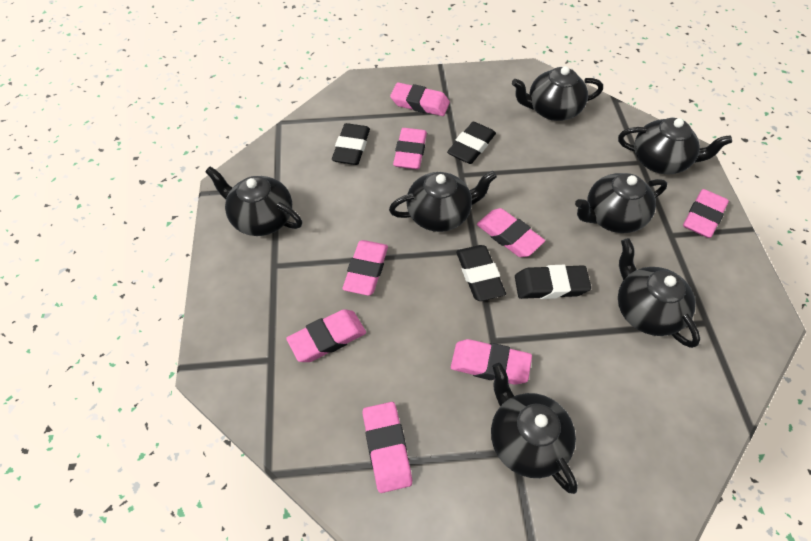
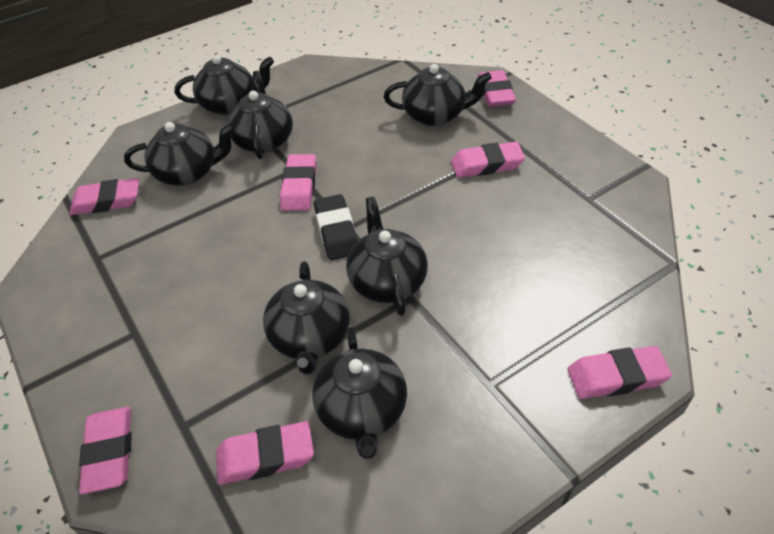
black eraser: 4 -> 1
pink eraser: 8 -> 7

